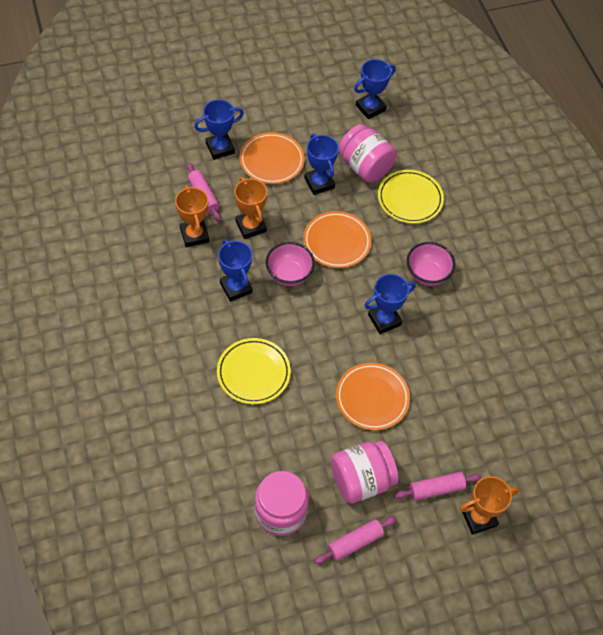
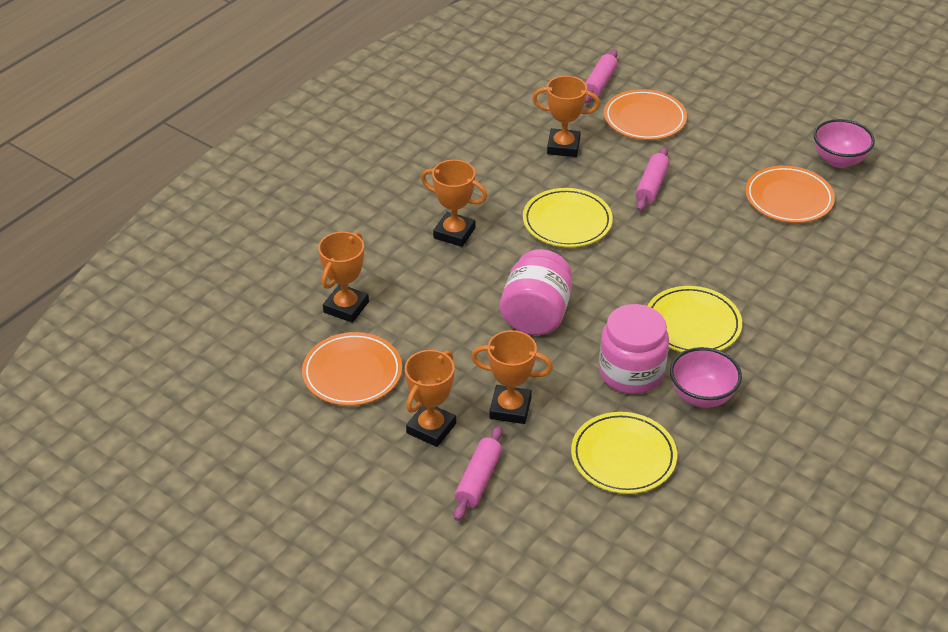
blue trophy: 5 -> 0
orange trophy: 3 -> 5
pink jar: 3 -> 2
yellow plate: 2 -> 3

